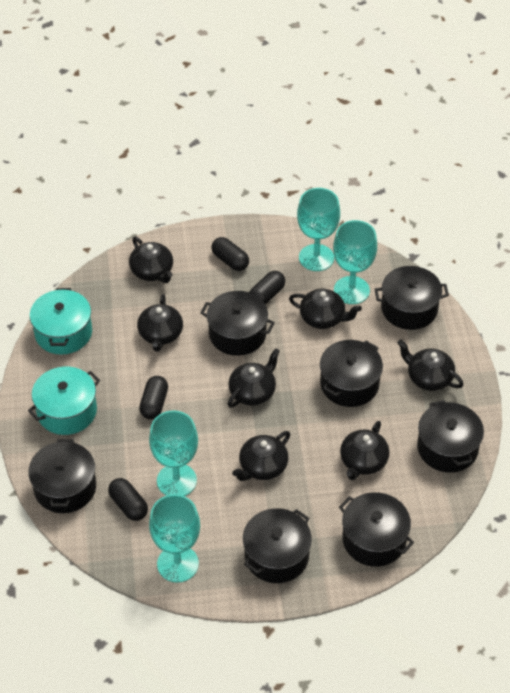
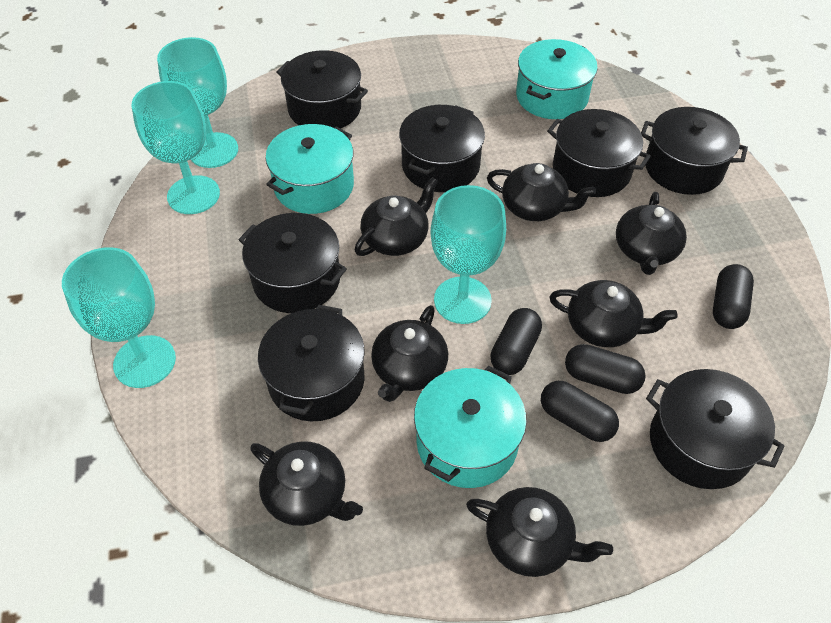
turquoise pot: 2 -> 3

